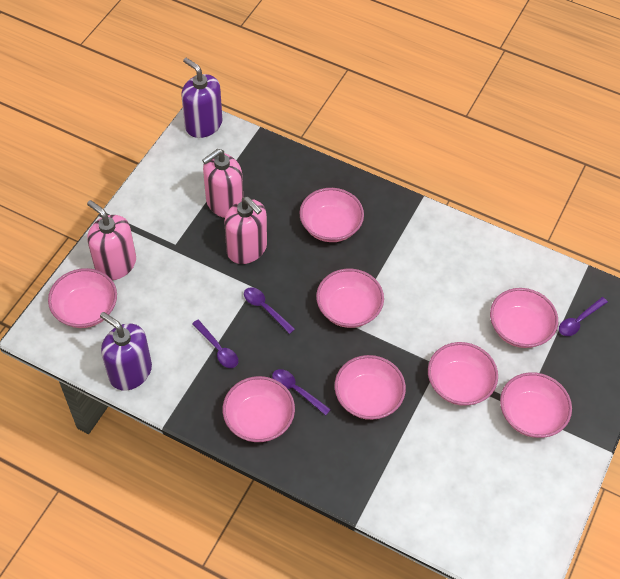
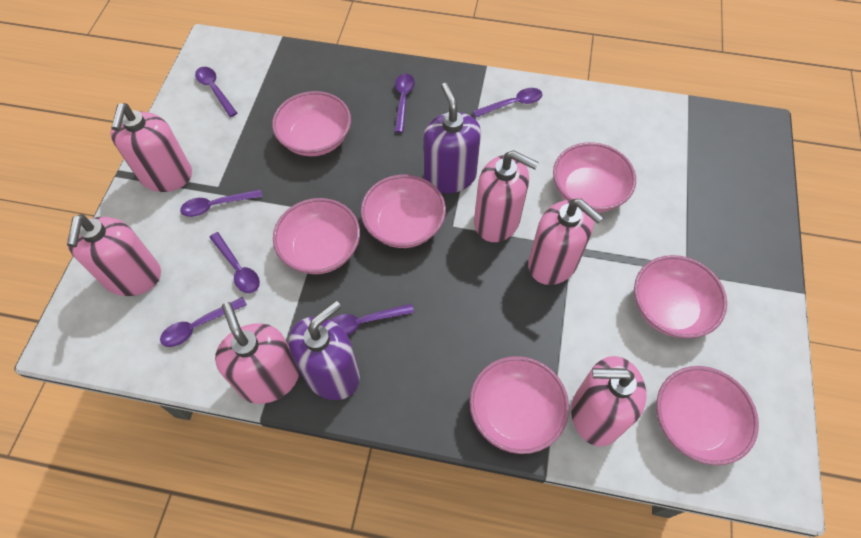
pink bowl: 8 -> 7
pink soap dispenser: 3 -> 6
purple spoon: 4 -> 7

